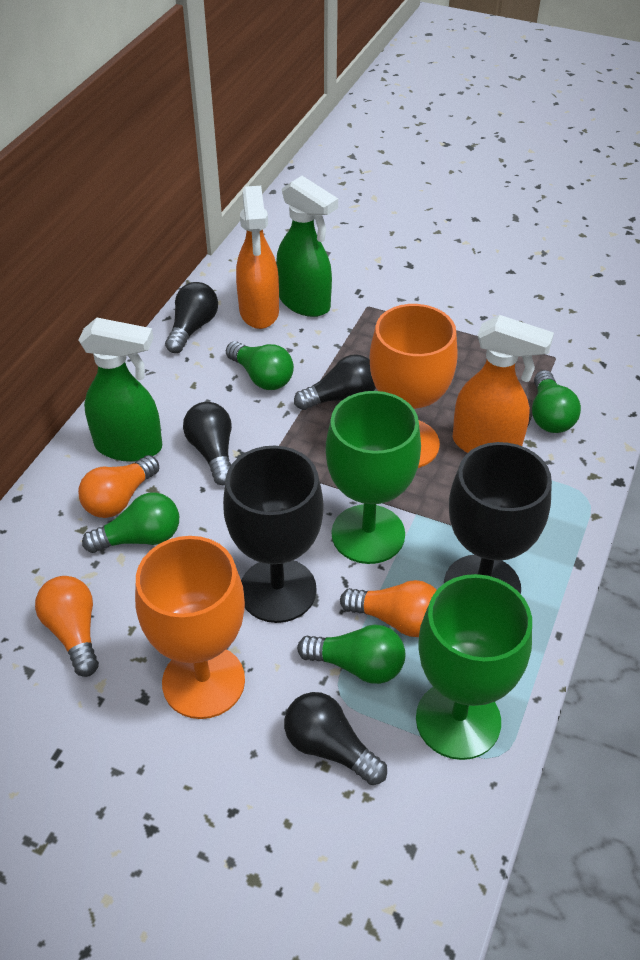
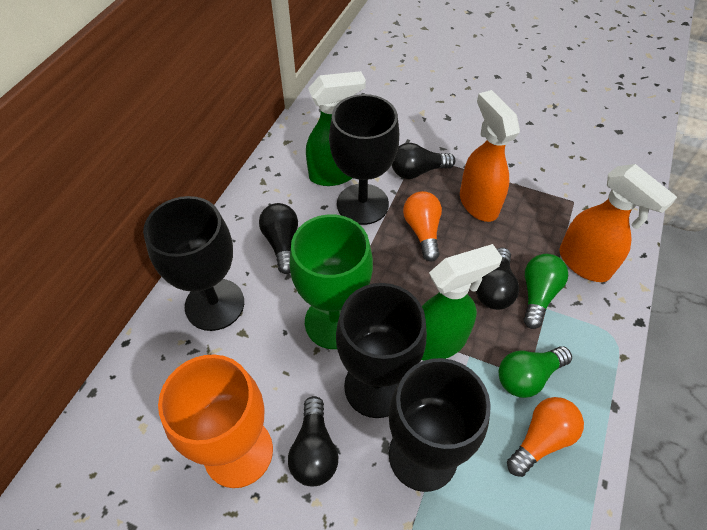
black goblet: 2 -> 4
green goblet: 2 -> 1
green light bulb: 4 -> 2
orange goblet: 2 -> 1
orange light bulb: 3 -> 2

